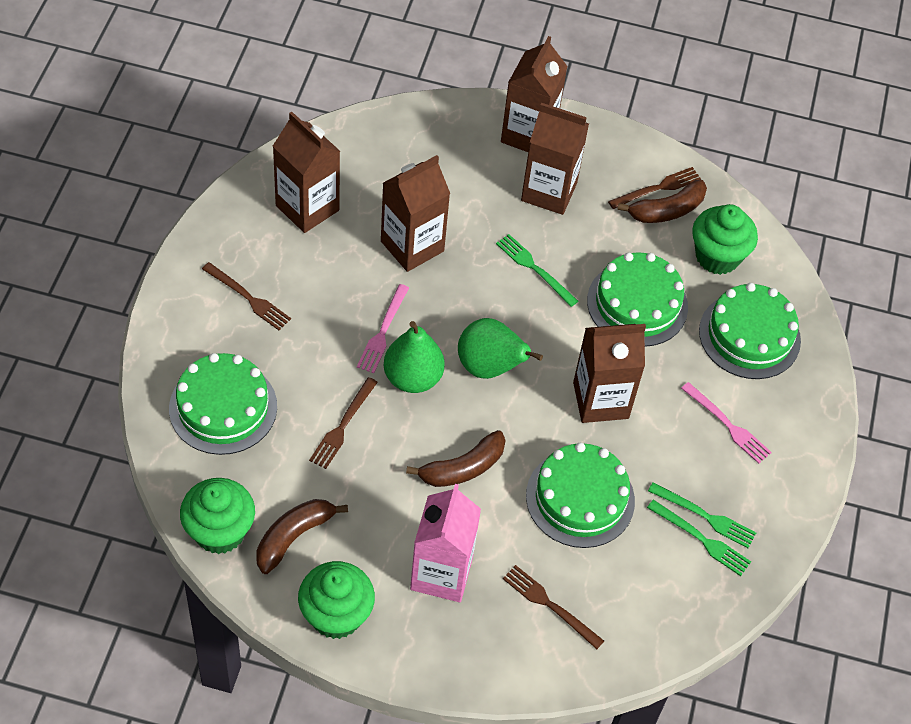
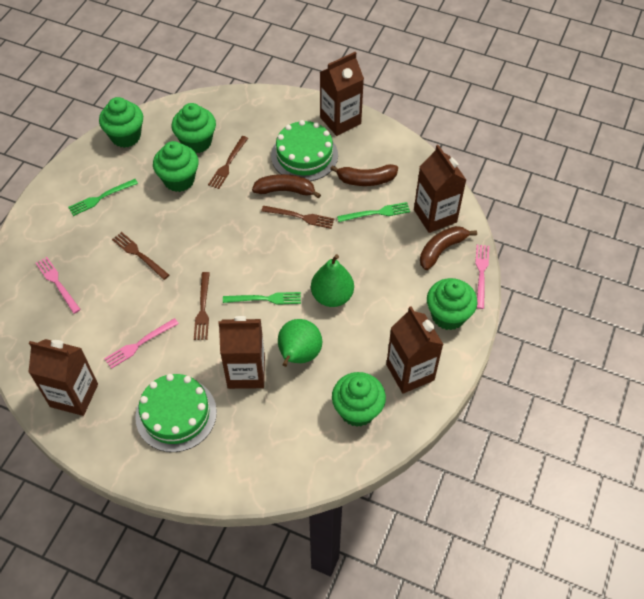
green cake: 4 -> 2
green cupcake: 3 -> 5
pink carton: 1 -> 0
pink fork: 2 -> 3

